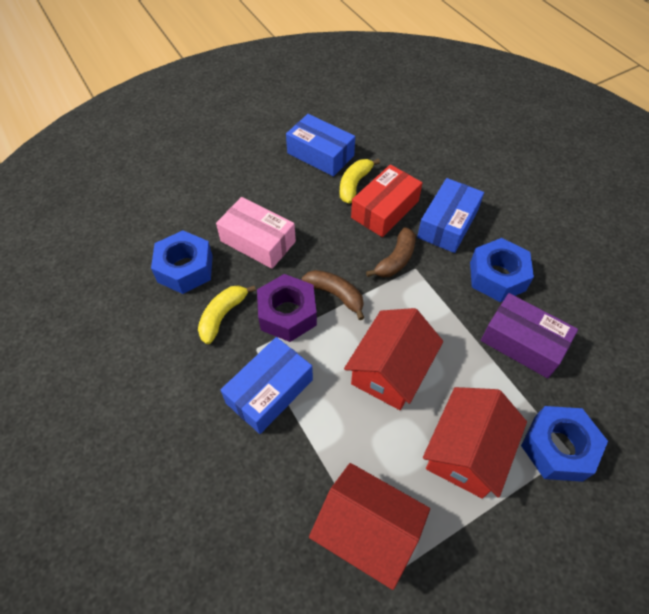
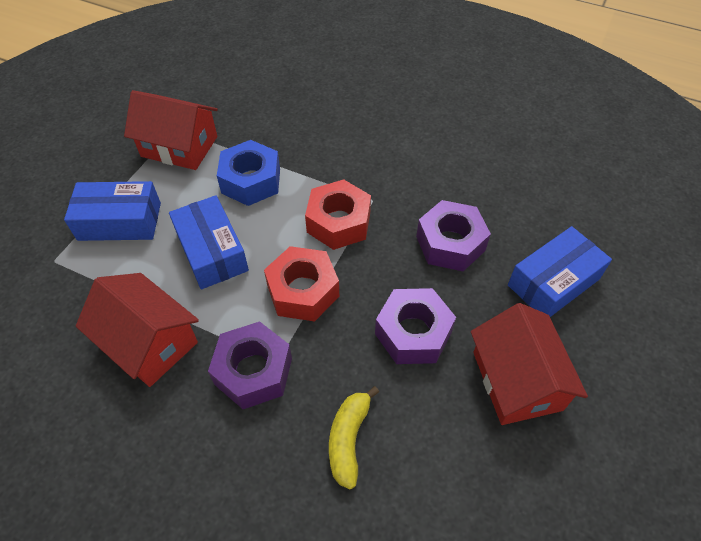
blue nut: 3 -> 1
brown banana: 2 -> 0
pink box: 1 -> 0
purple box: 1 -> 0
purple nut: 1 -> 3
red box: 1 -> 0
red nut: 0 -> 2
yellow banana: 2 -> 1

